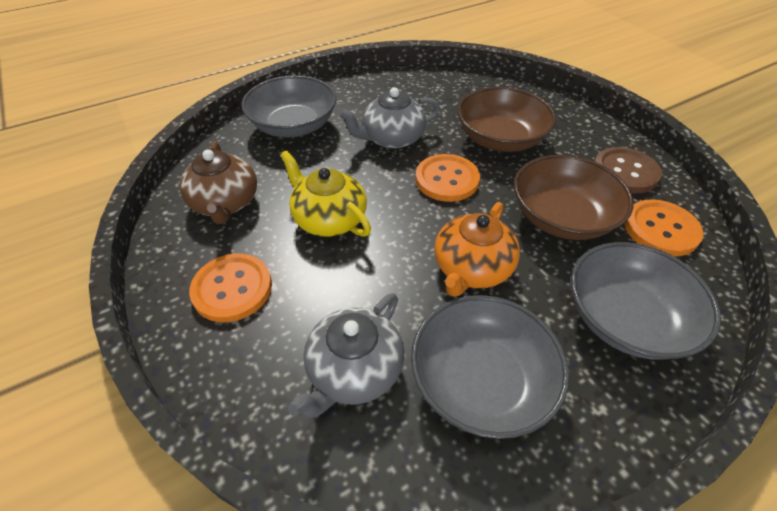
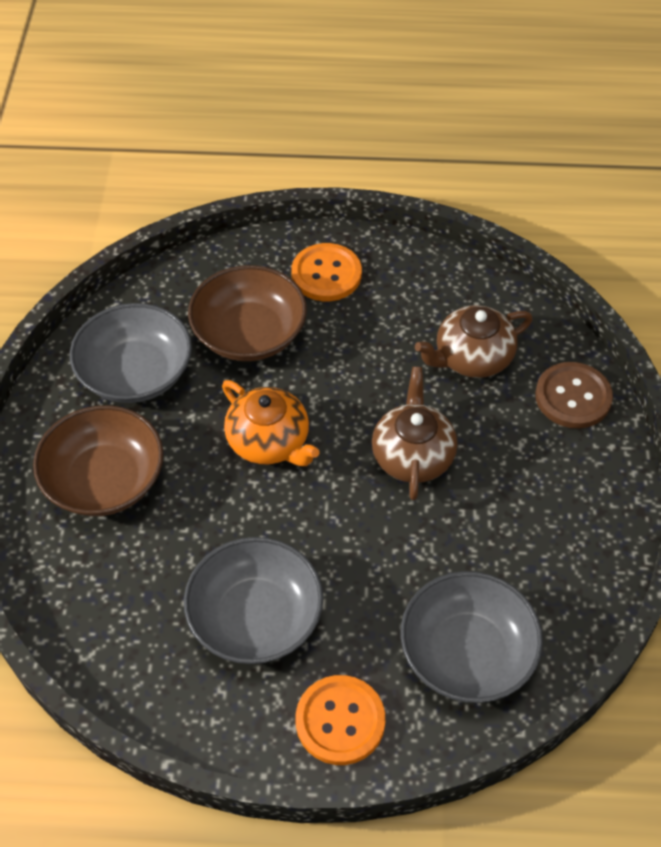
brown teapot: 1 -> 2
grey teapot: 2 -> 0
orange button: 3 -> 2
yellow teapot: 1 -> 0

